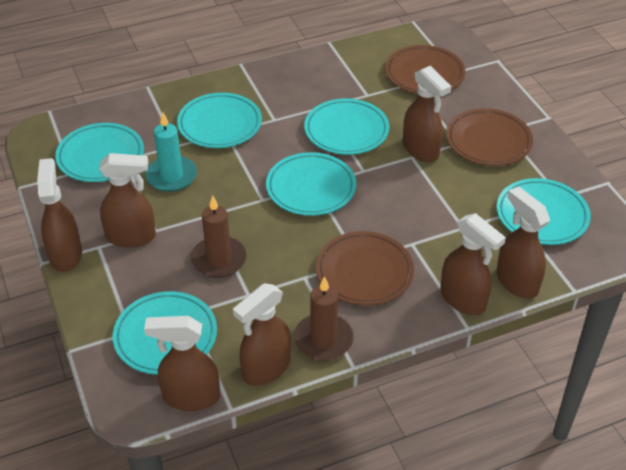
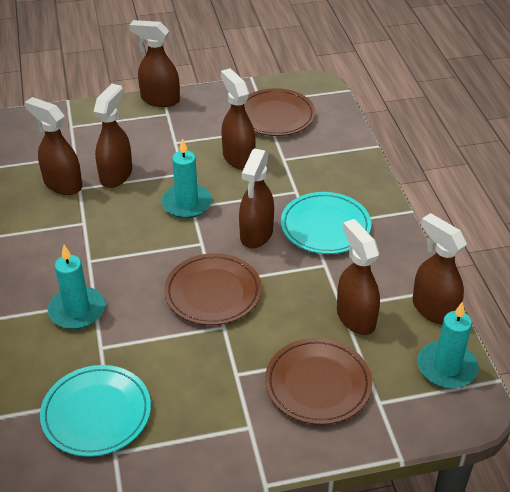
brown candle: 2 -> 0
turquoise candle: 1 -> 3
turquoise plate: 6 -> 2

